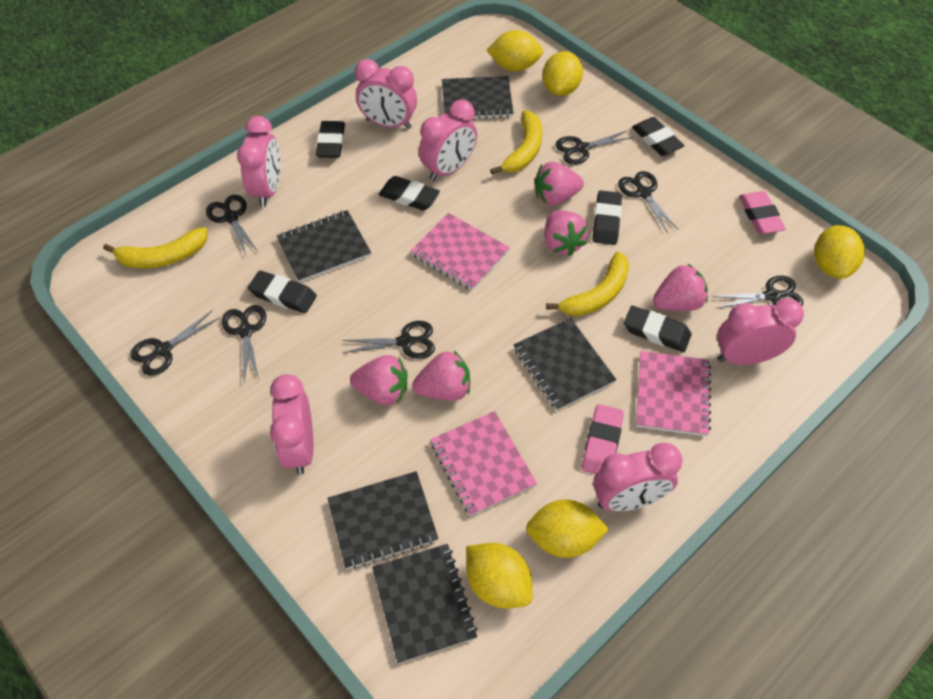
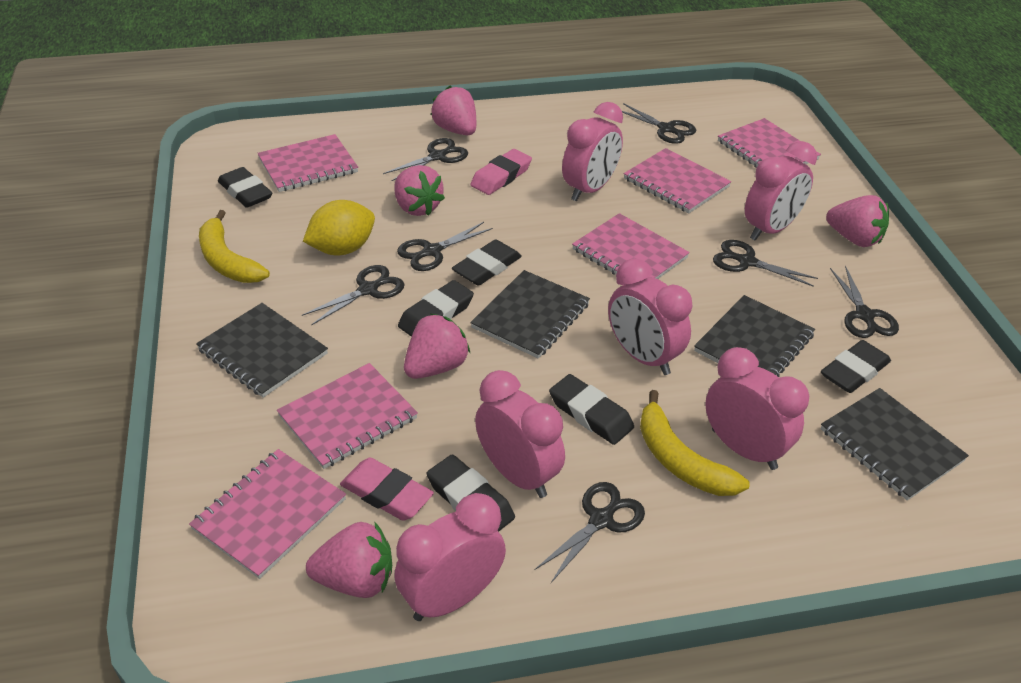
black notebook: 5 -> 4
pink notebook: 3 -> 6
yellow banana: 3 -> 2
yellow lemon: 5 -> 1

